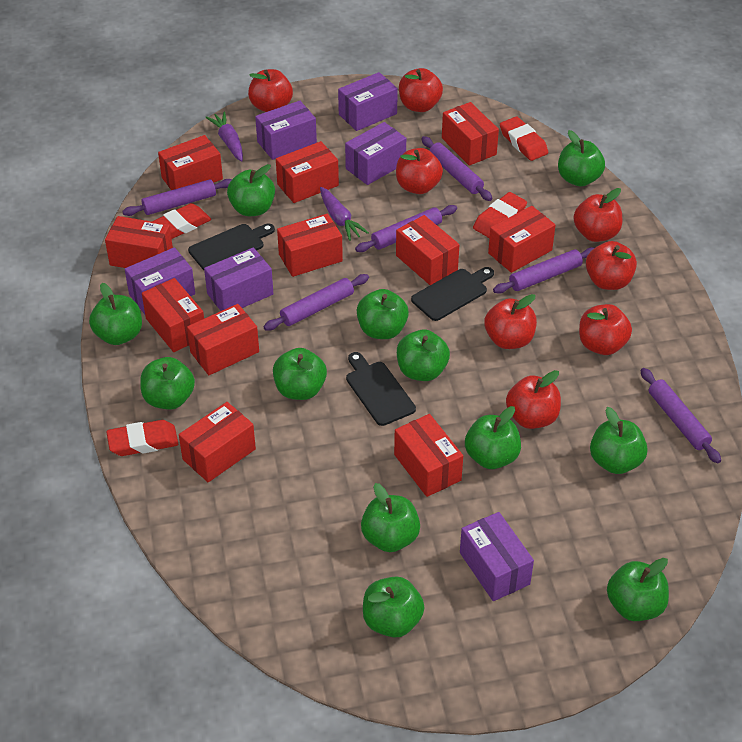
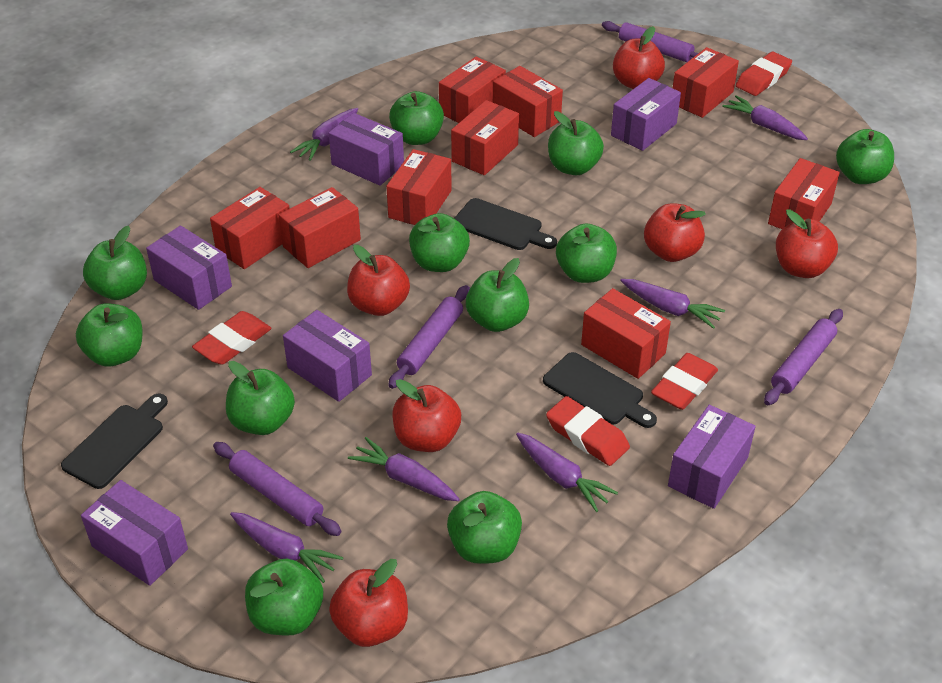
green apple: 12 -> 11
purple carrot: 2 -> 6
purple rolling pin: 6 -> 4
red apple: 8 -> 6
red box: 11 -> 9

